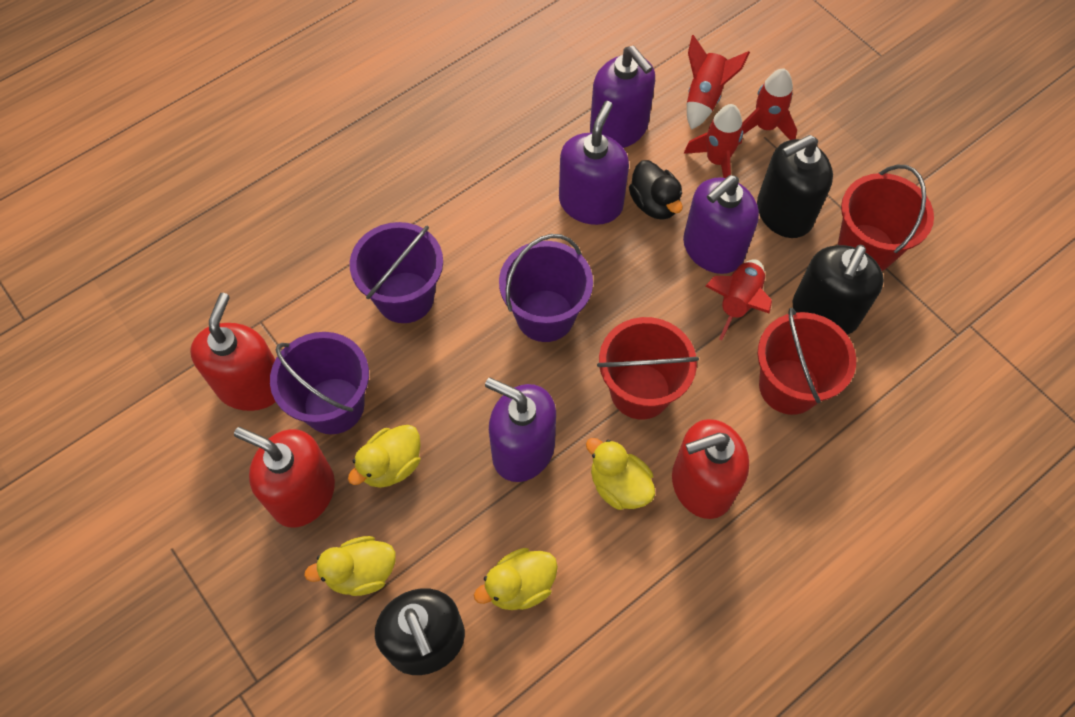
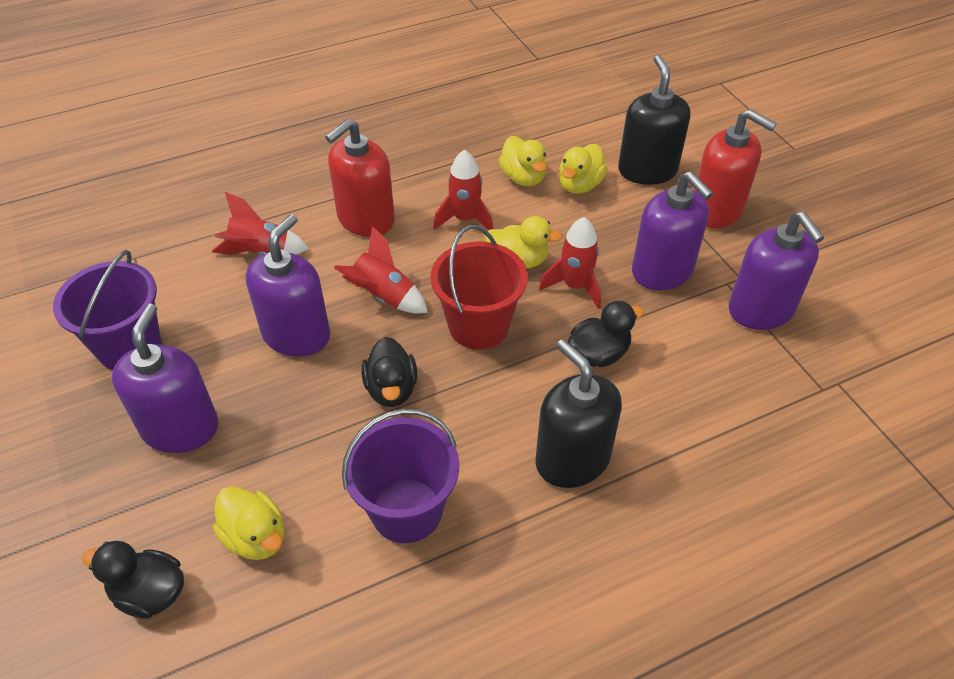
black duck: 1 -> 3
black soap dispenser: 3 -> 2
purple bucket: 3 -> 2
red bucket: 3 -> 1
red soap dispenser: 3 -> 2

